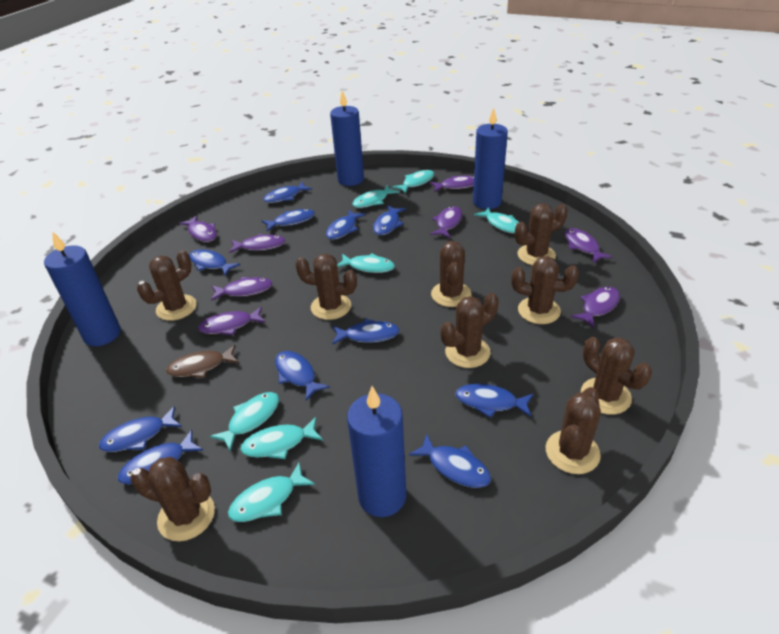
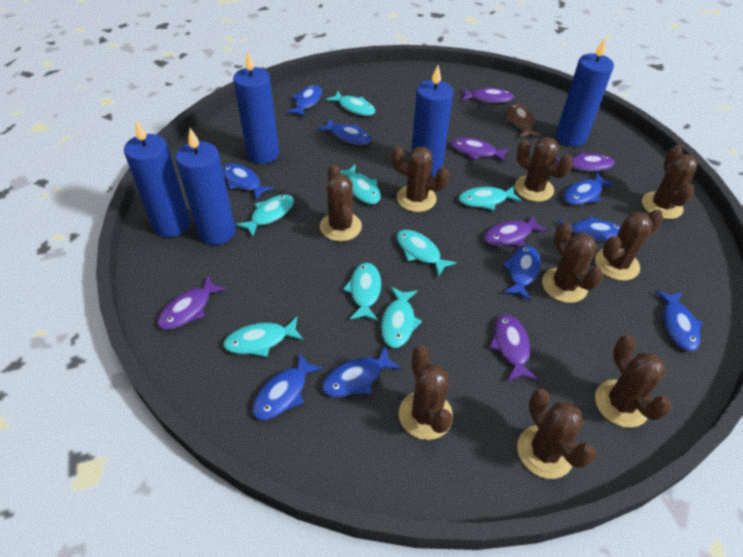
blue candle: 4 -> 5
blue fish: 11 -> 9
purple fish: 8 -> 6
turquoise fish: 7 -> 8

